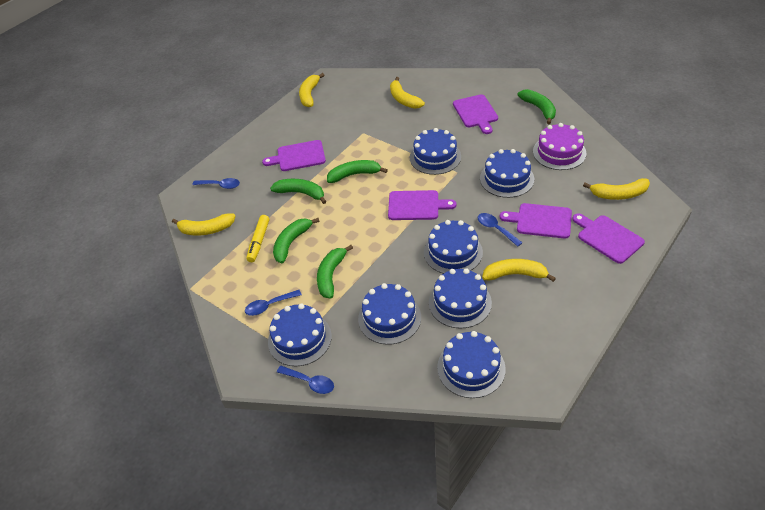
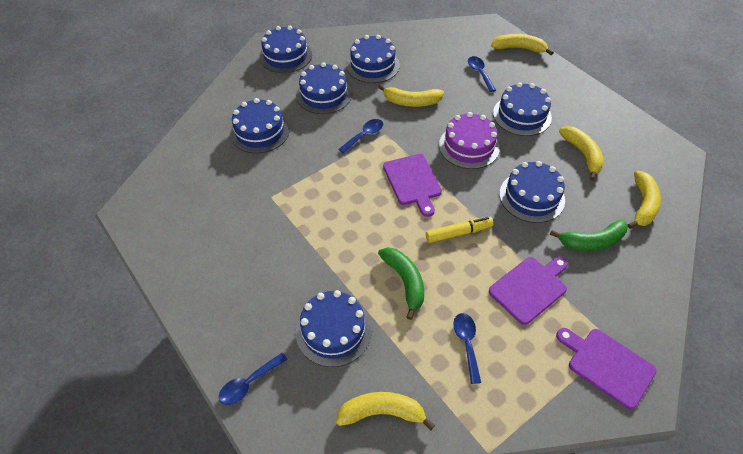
green banana: 5 -> 2
purple cutting board: 5 -> 3

